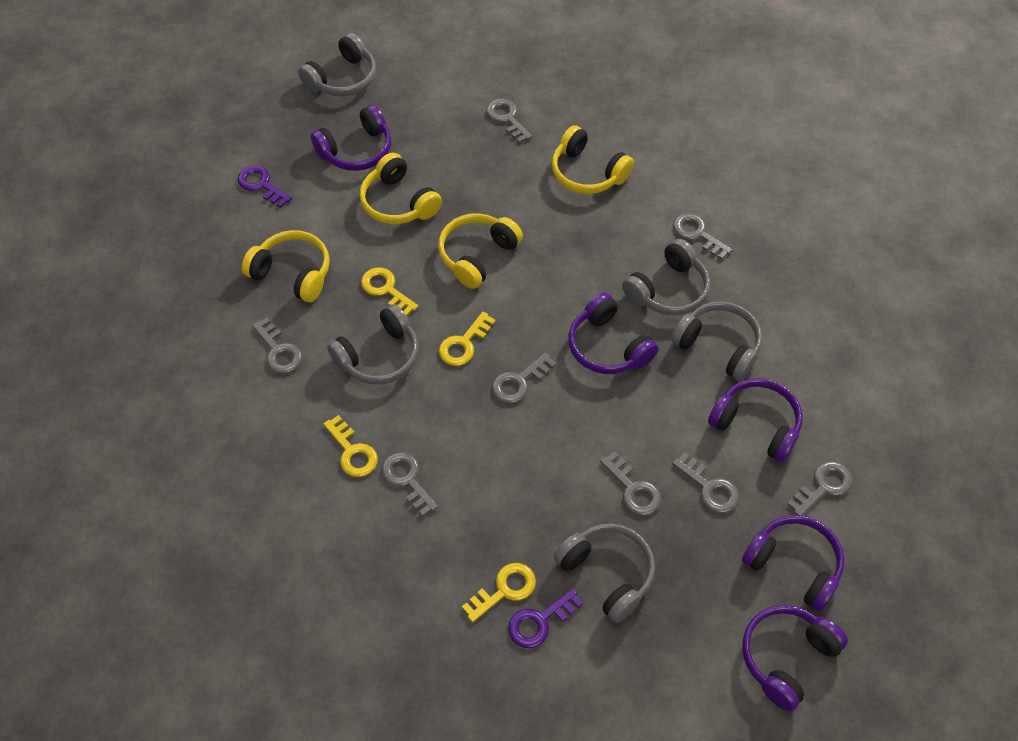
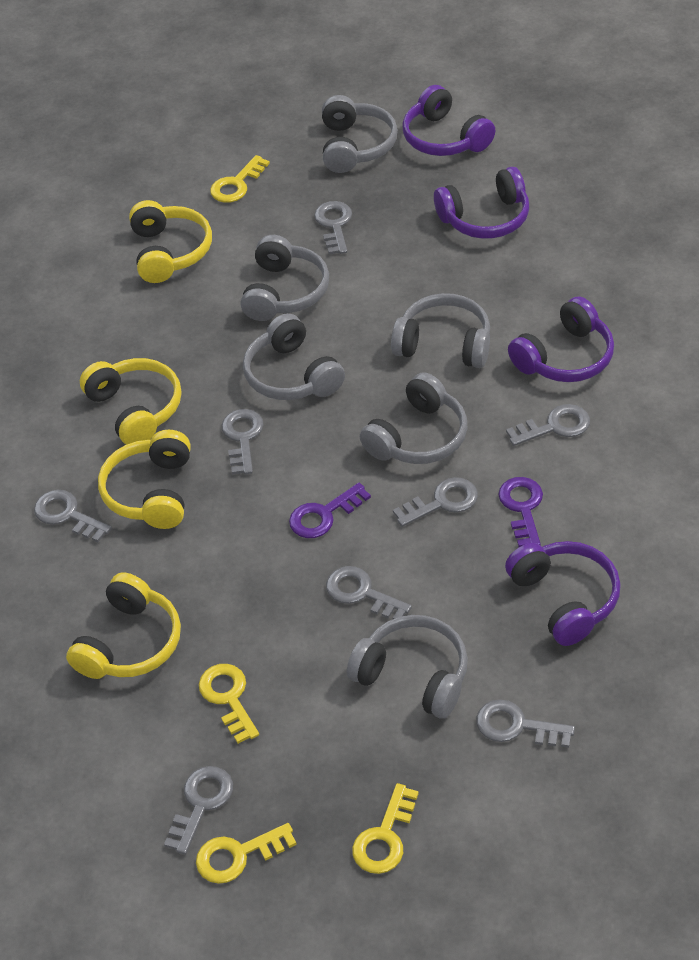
grey headphones: 5 -> 6
purple headphones: 5 -> 4

